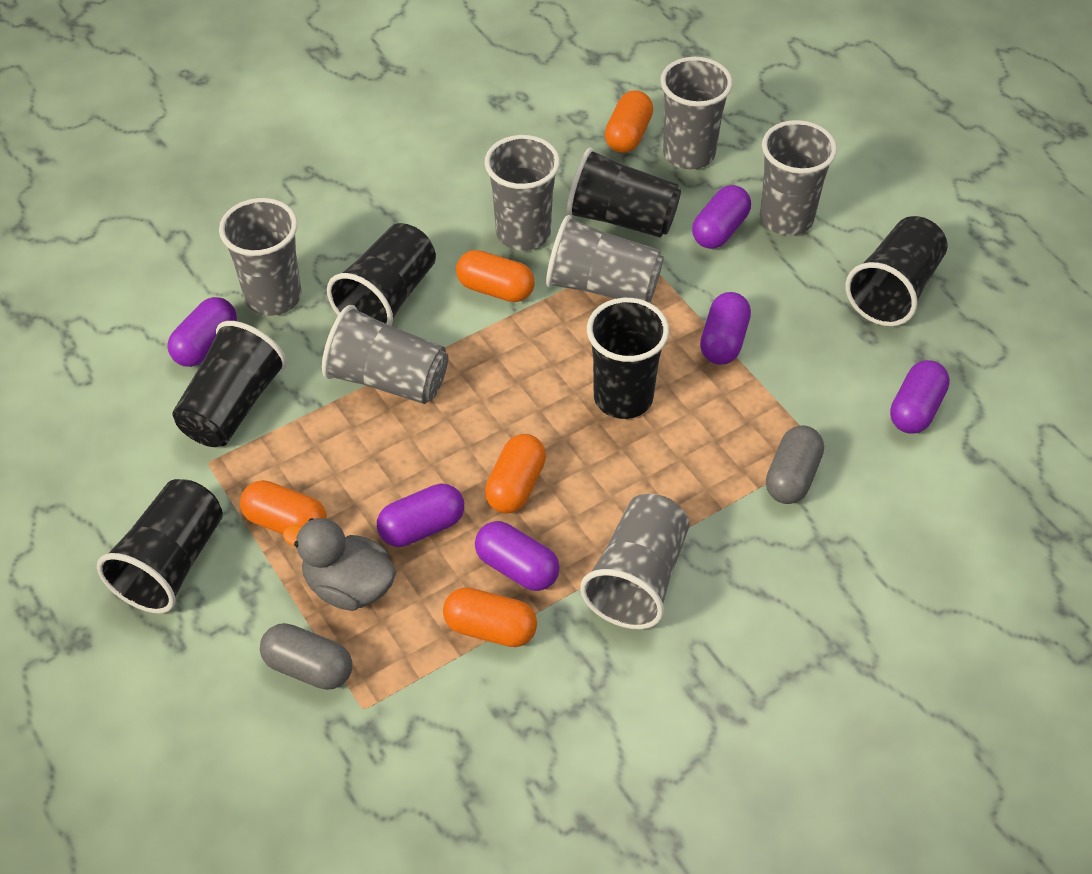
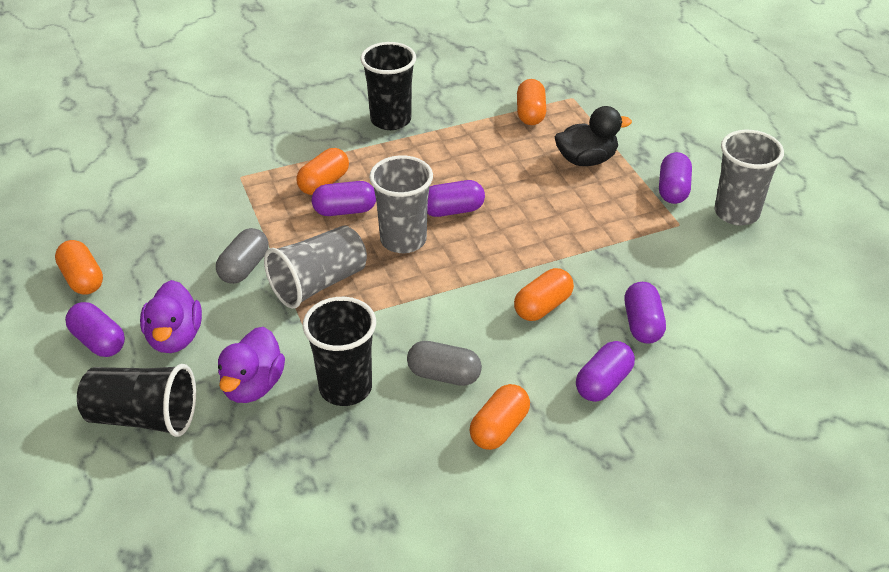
black cup: 6 -> 3
black duck: 0 -> 1
grey cup: 7 -> 3
grey duck: 1 -> 0
purple duck: 0 -> 2

